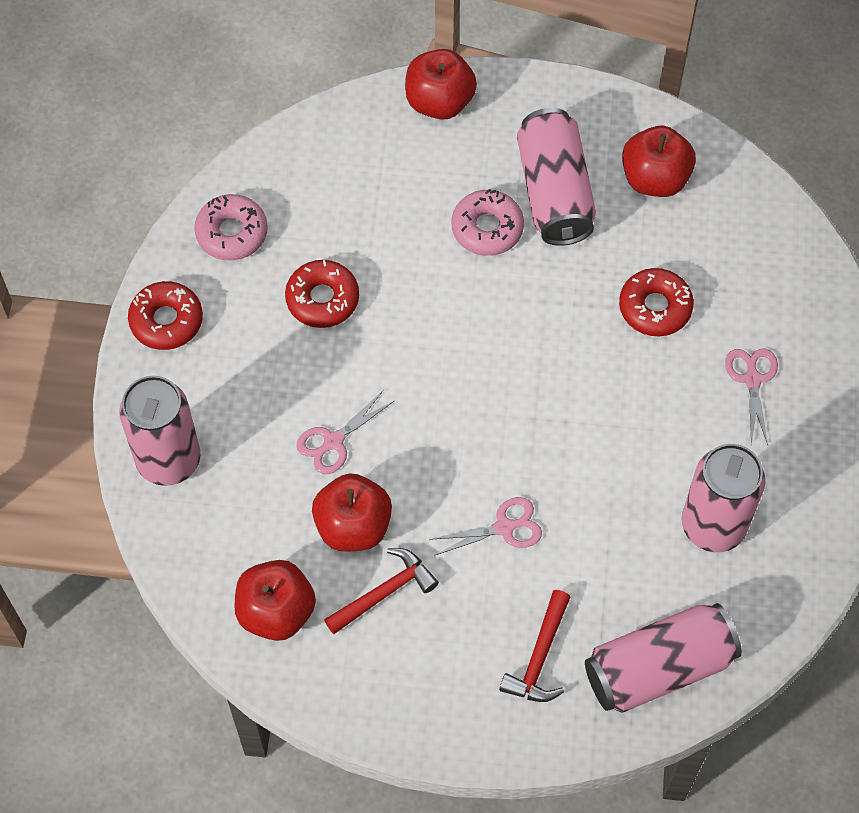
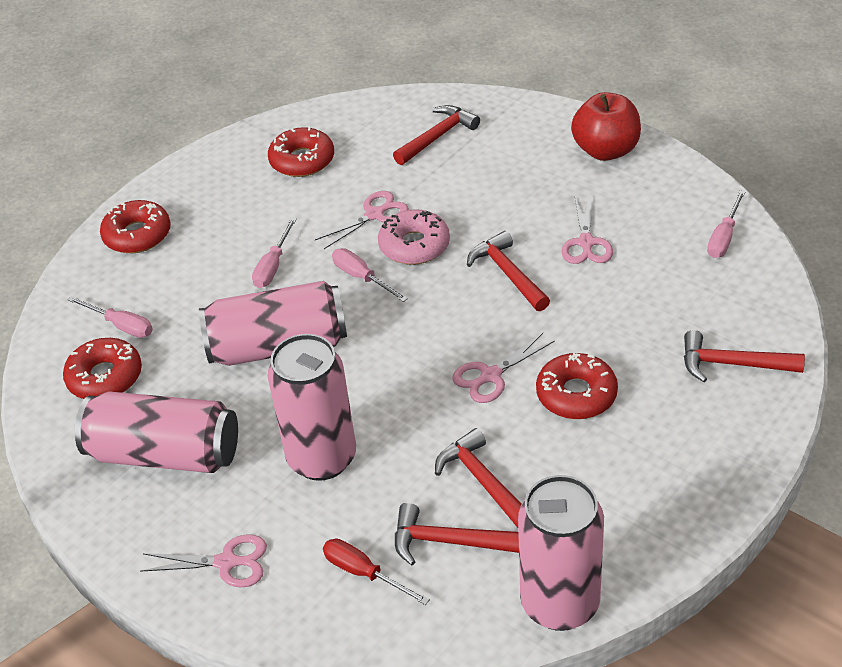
pink donut: 2 -> 1
pink scissors: 3 -> 4
pink screwdriver: 0 -> 4
red apple: 4 -> 1
red donut: 3 -> 4
red hammer: 2 -> 5
red screwdriver: 0 -> 1

